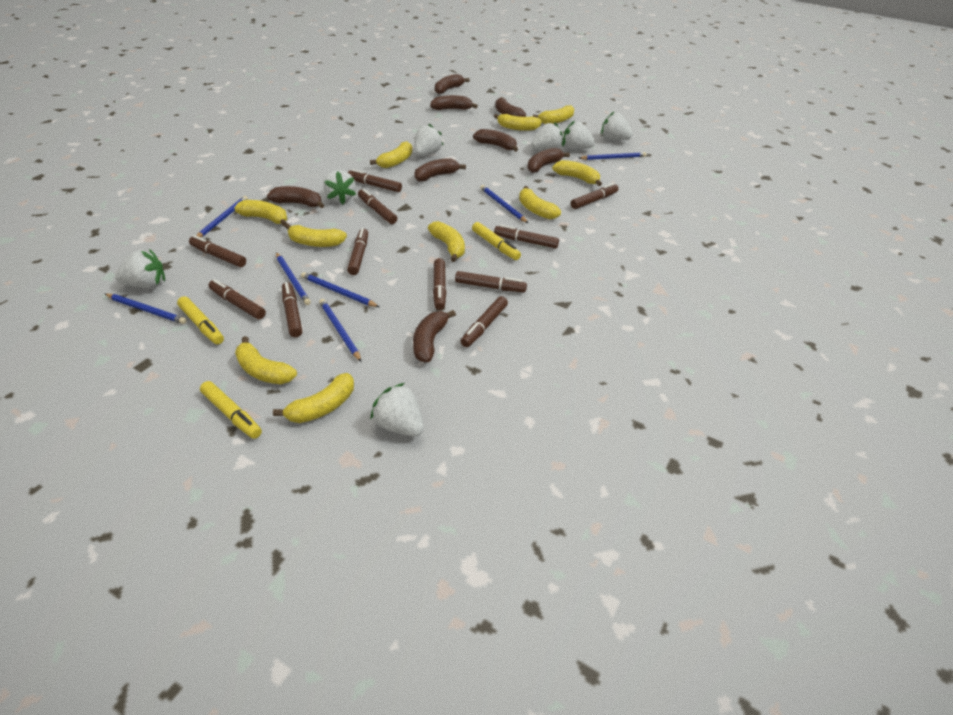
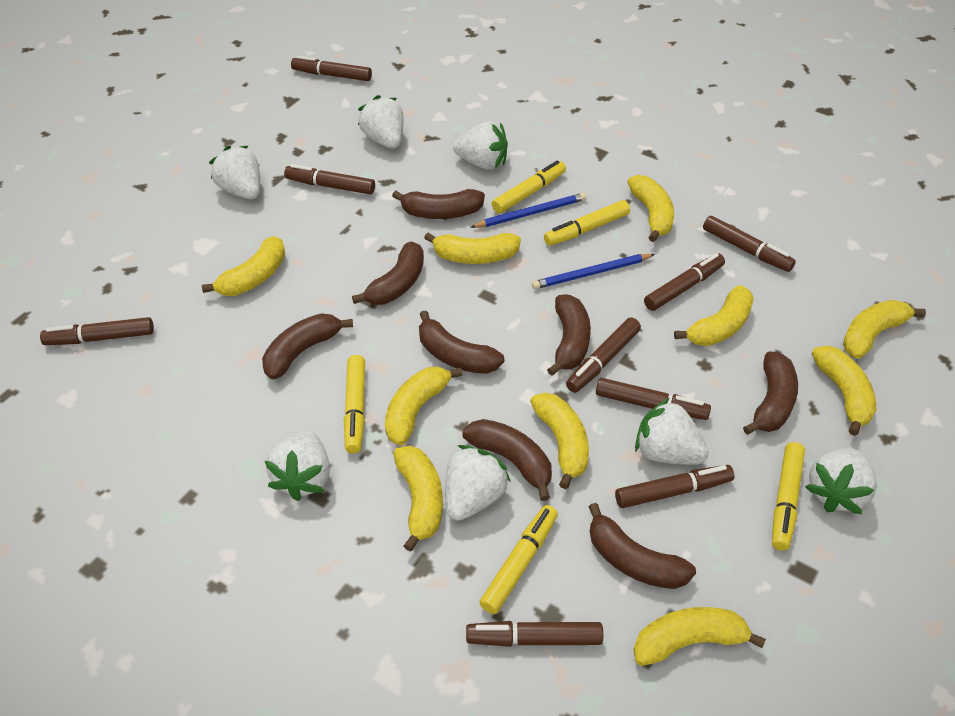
blue pencil: 7 -> 2
brown marker: 11 -> 9
yellow marker: 3 -> 5

